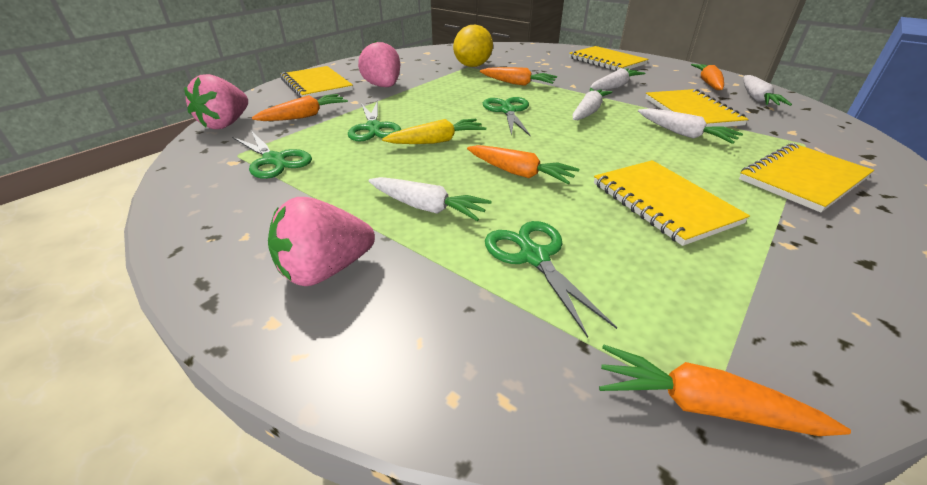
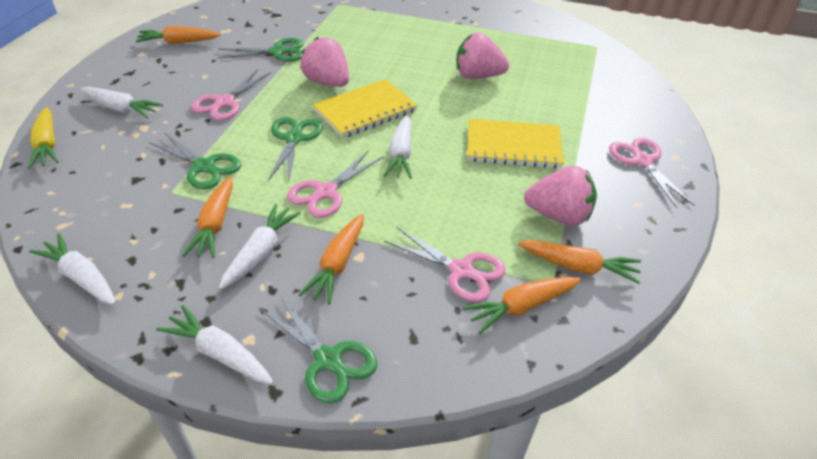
pink scissors: 0 -> 4
yellow lemon: 1 -> 0
yellow notebook: 5 -> 2

